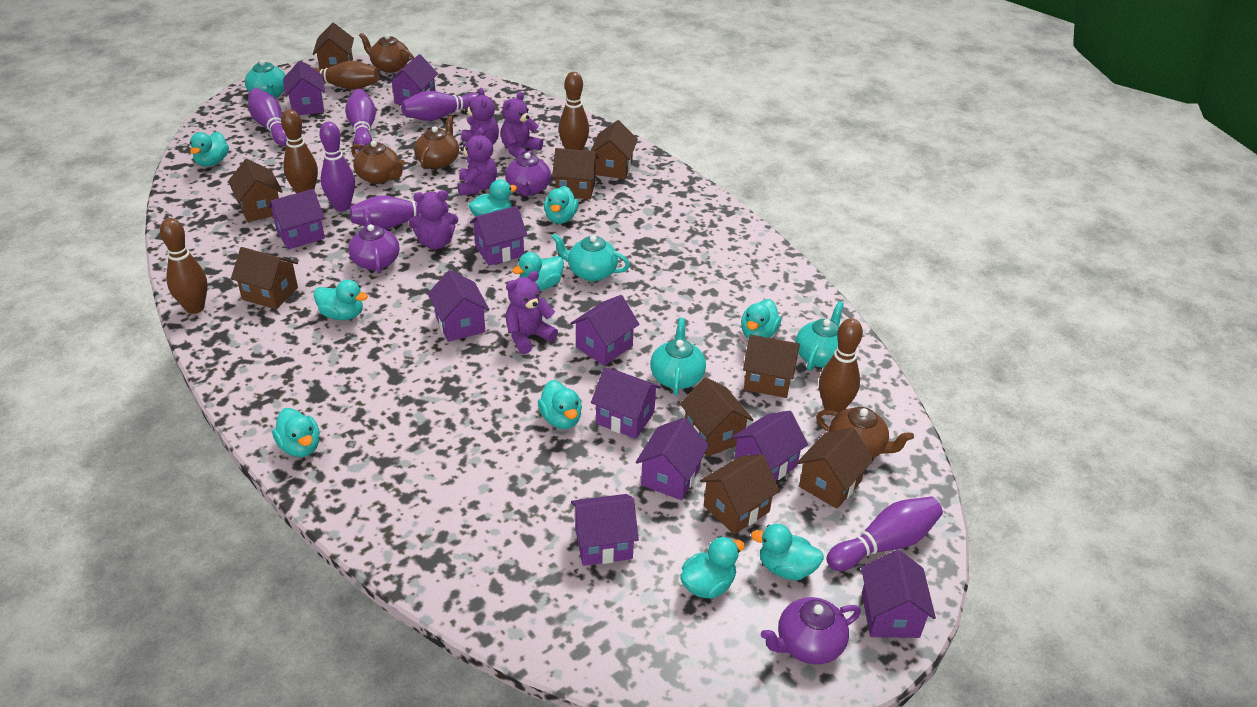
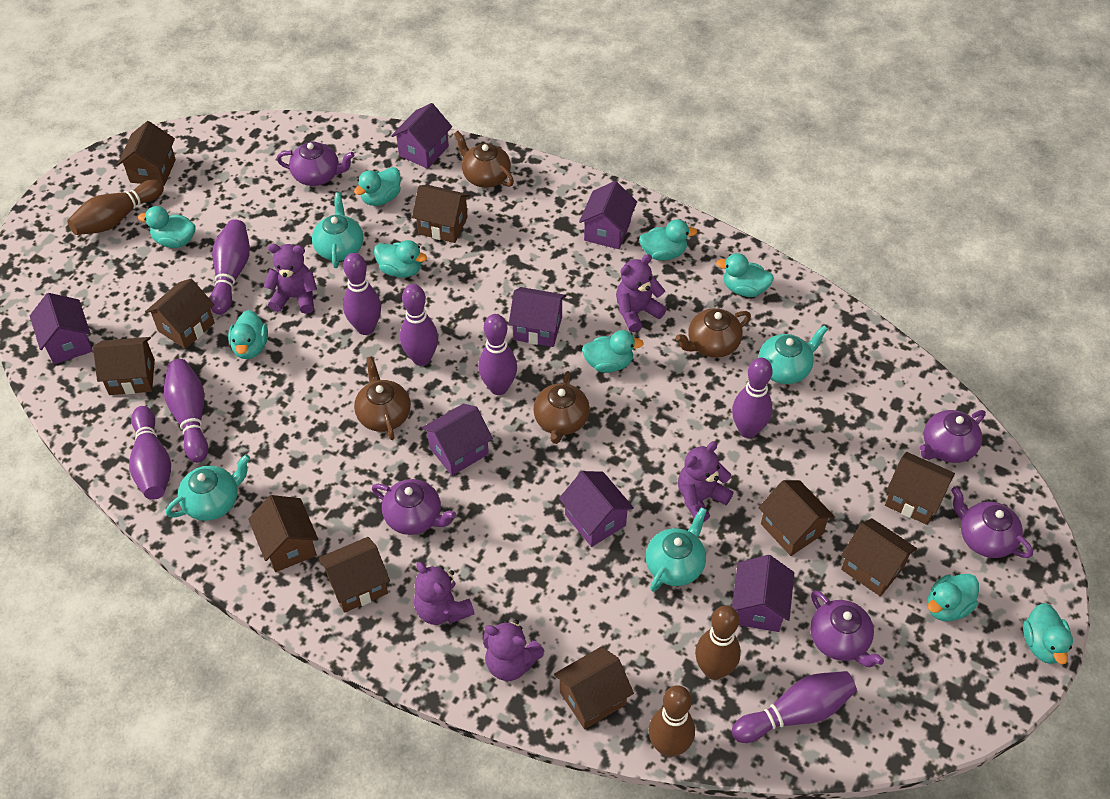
brown bowling pin: 5 -> 3
brown house: 9 -> 10
purple bowling pin: 6 -> 8
purple house: 11 -> 7
purple teapot: 3 -> 5
turquoise duck: 10 -> 9

